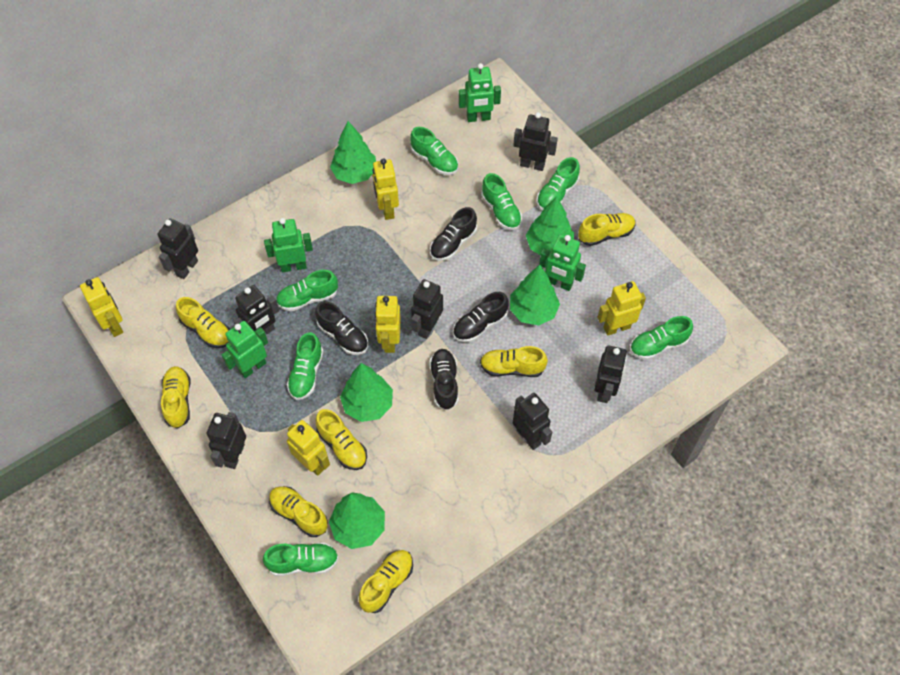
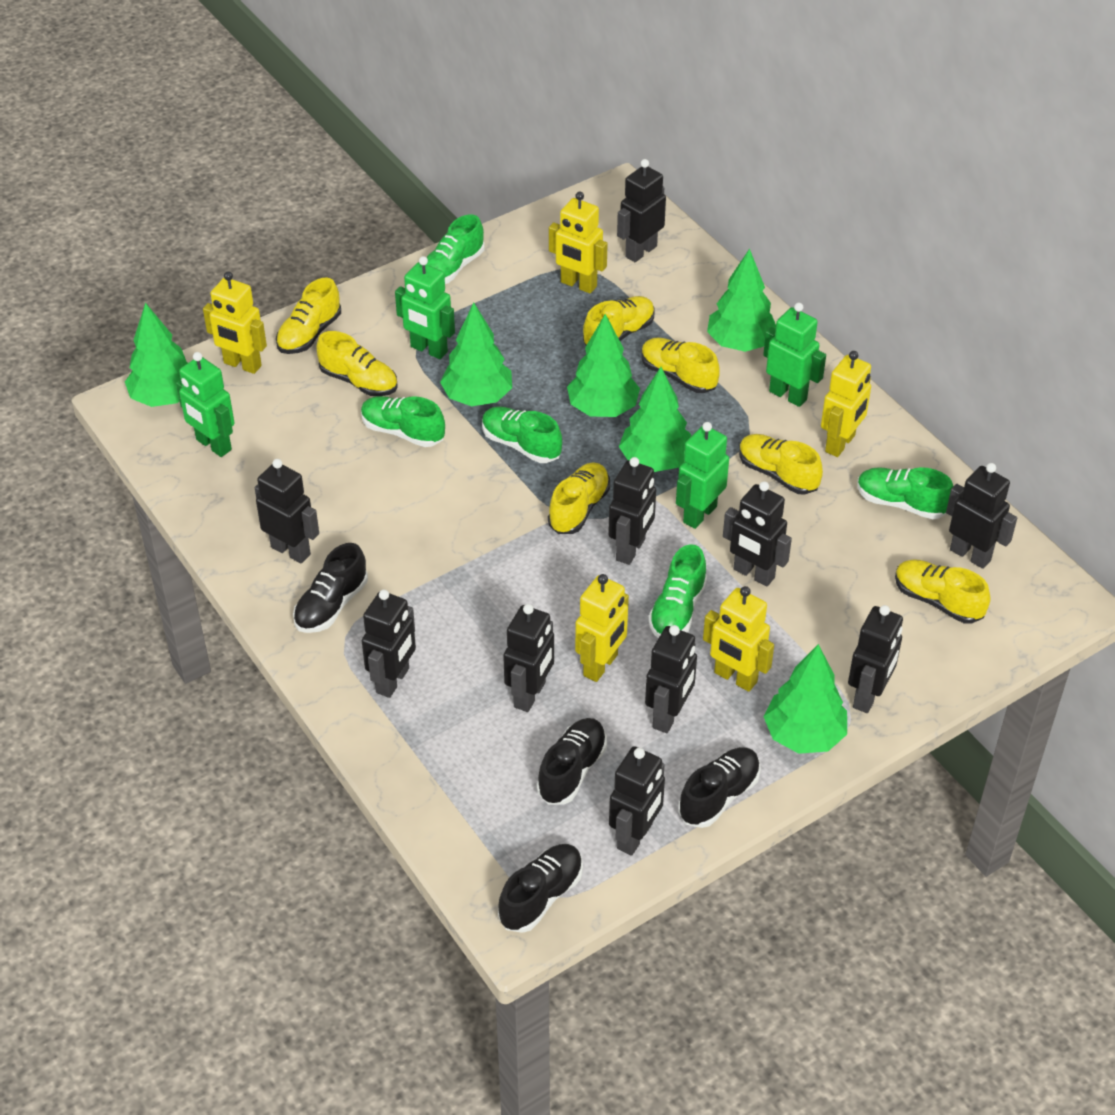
black robot: 7 -> 10
green shoe: 7 -> 5
green tree: 5 -> 6

